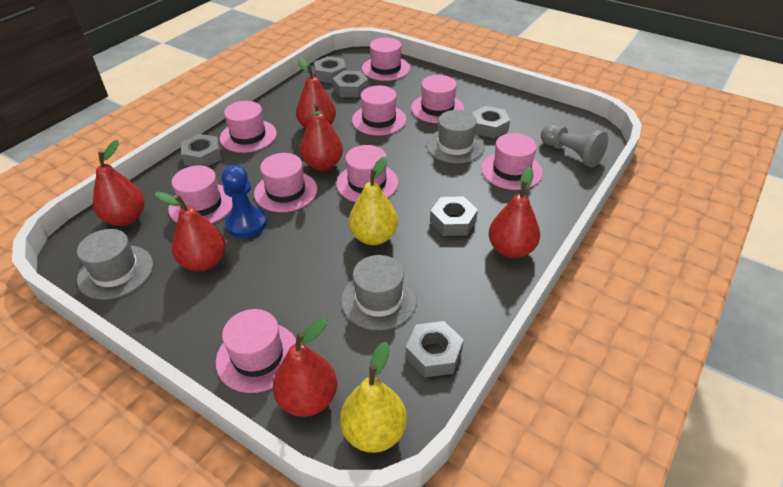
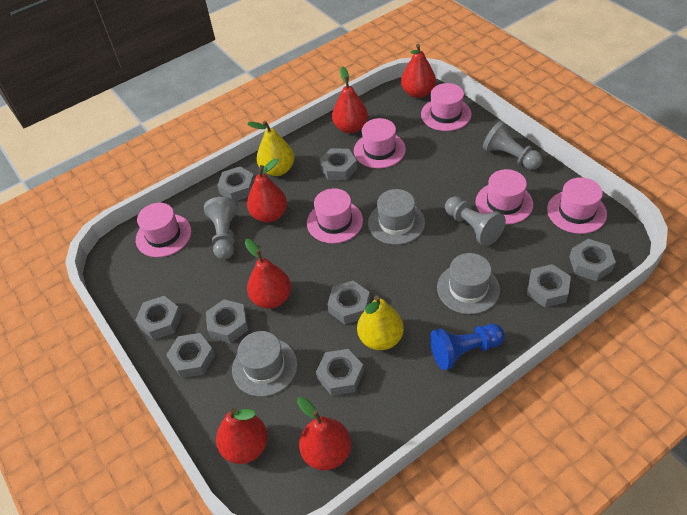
grey nut: 6 -> 9
grey pawn: 1 -> 3
pink hat: 9 -> 6

